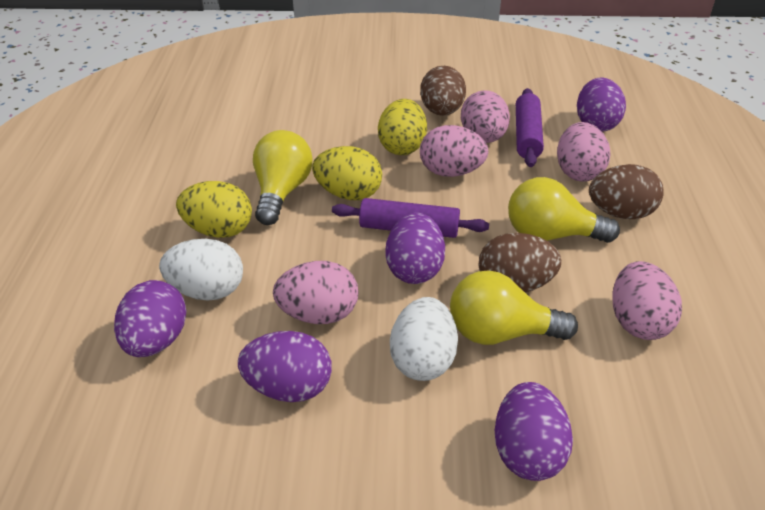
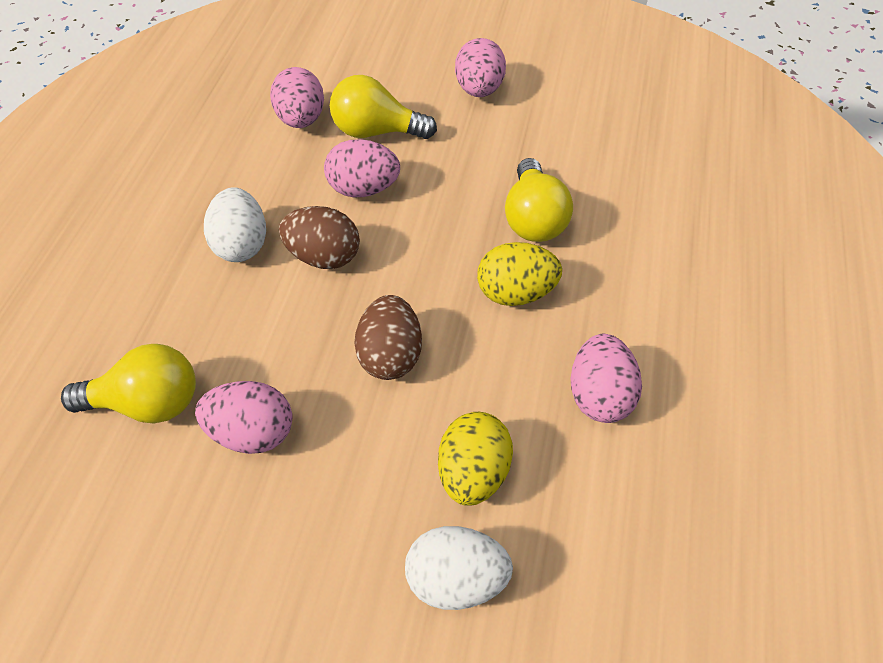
brown egg: 3 -> 2
purple egg: 5 -> 0
purple rolling pin: 2 -> 0
yellow egg: 3 -> 2

